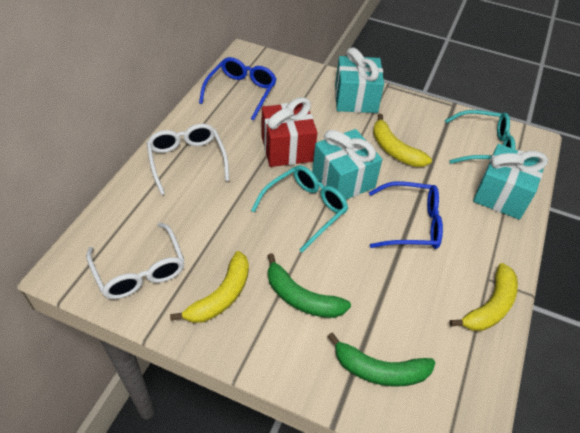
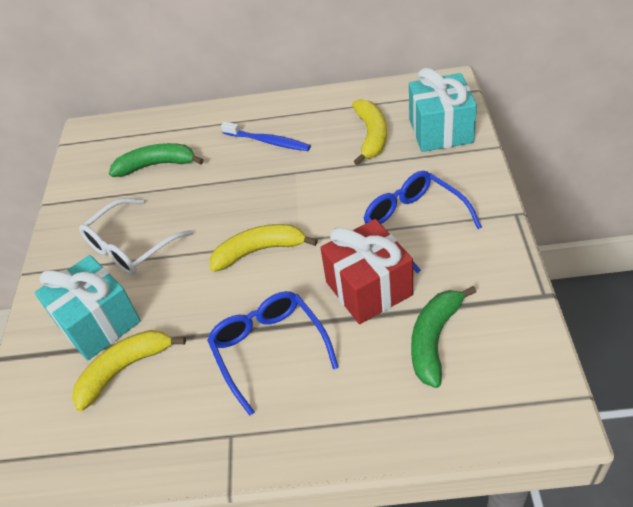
blue toothbrush: 0 -> 1
turquoise gift: 3 -> 2
turquoise glasses: 2 -> 0
white glasses: 2 -> 1

